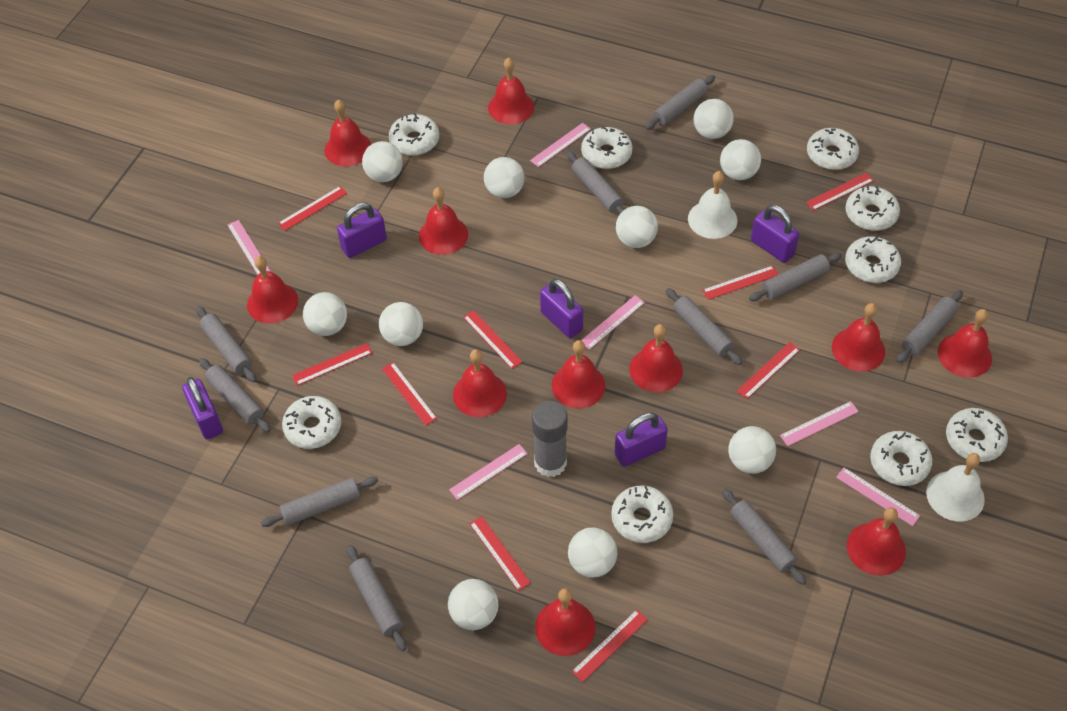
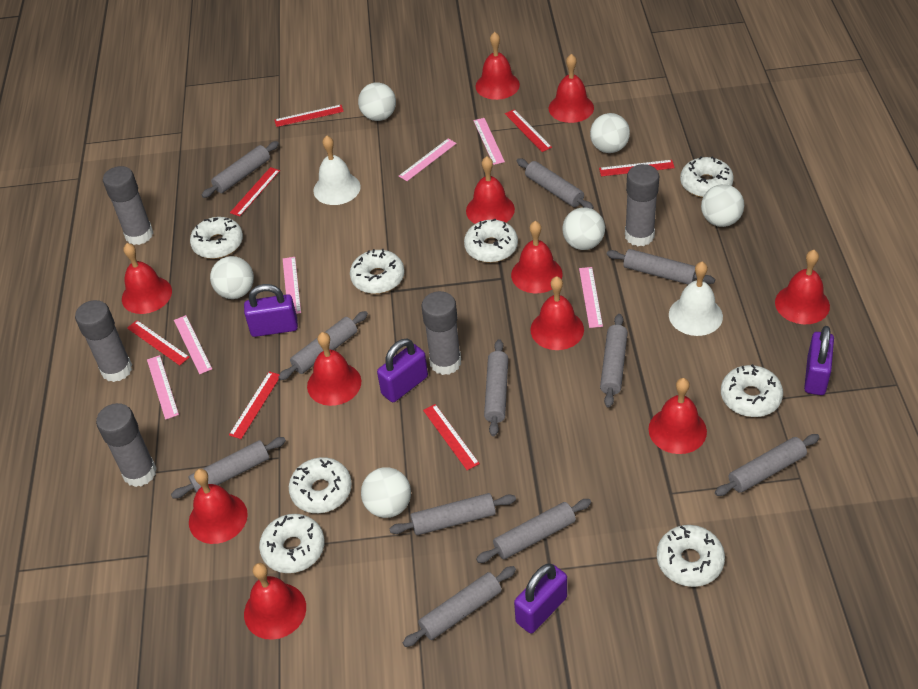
grey glue stick: 1 -> 5
grey rolling pin: 10 -> 11
purple padlock: 5 -> 4
red ruler: 9 -> 7
white ball: 10 -> 6
white donut: 9 -> 8

